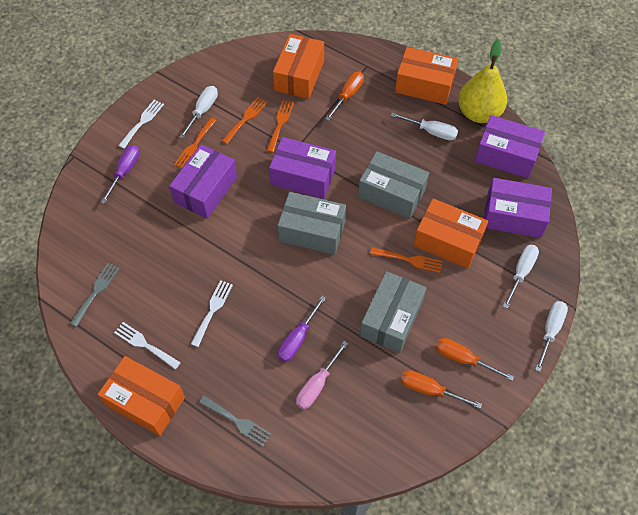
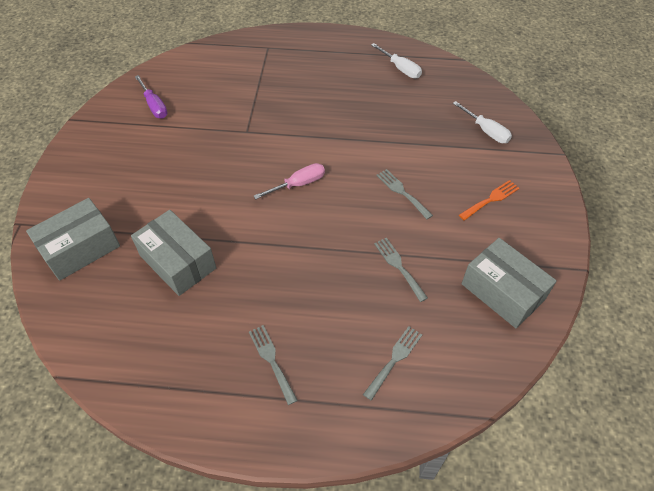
grey fork: 2 -> 4
orange box: 4 -> 0
orange fork: 4 -> 1
orange screwdriver: 3 -> 0
purple box: 4 -> 0
purple screwdriver: 2 -> 1
white fork: 3 -> 0
white screwdriver: 4 -> 2
yellow pear: 1 -> 0

